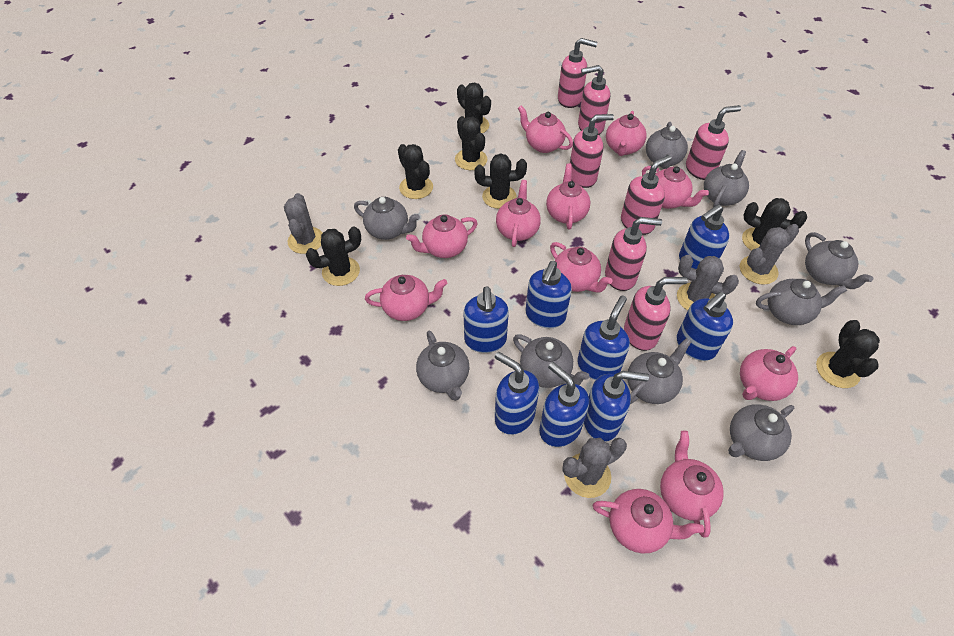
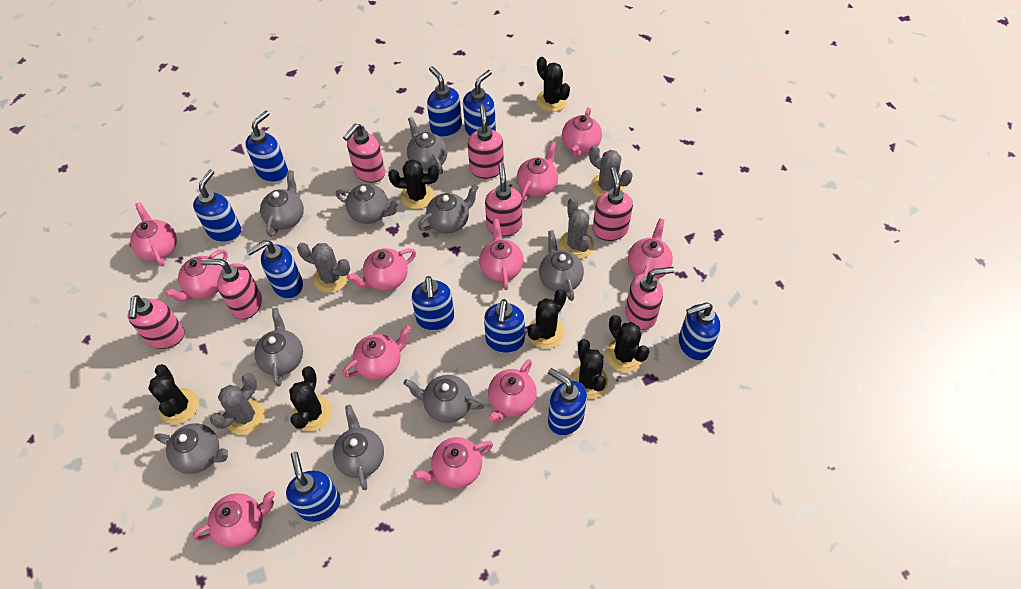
blue soap dispenser: 8 -> 10

